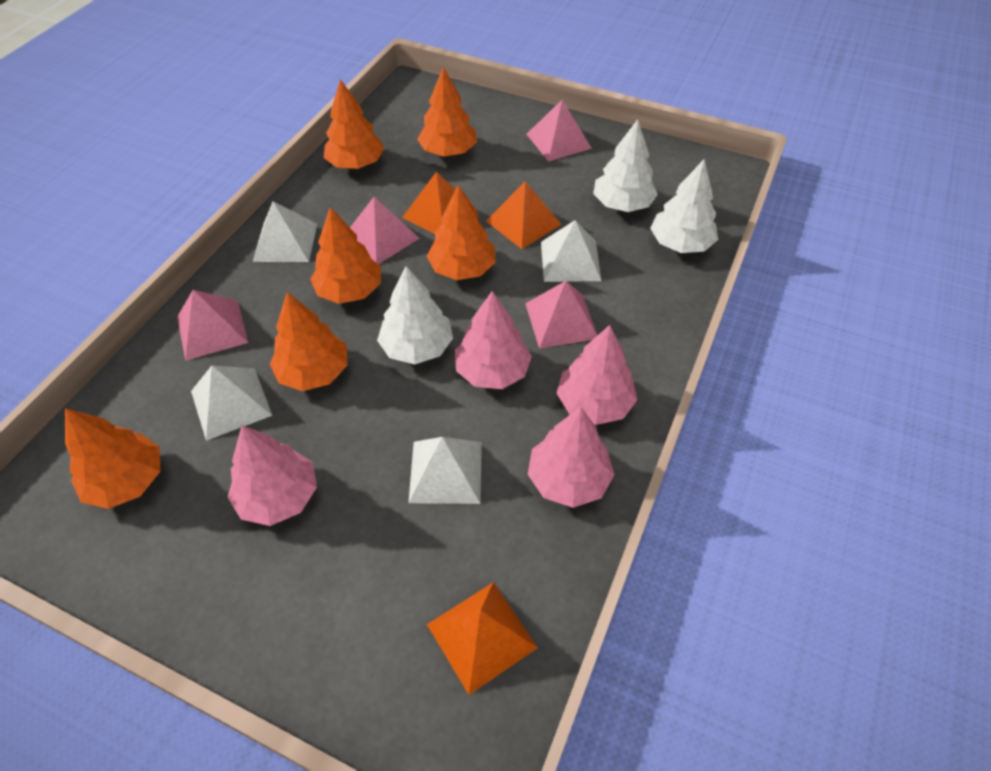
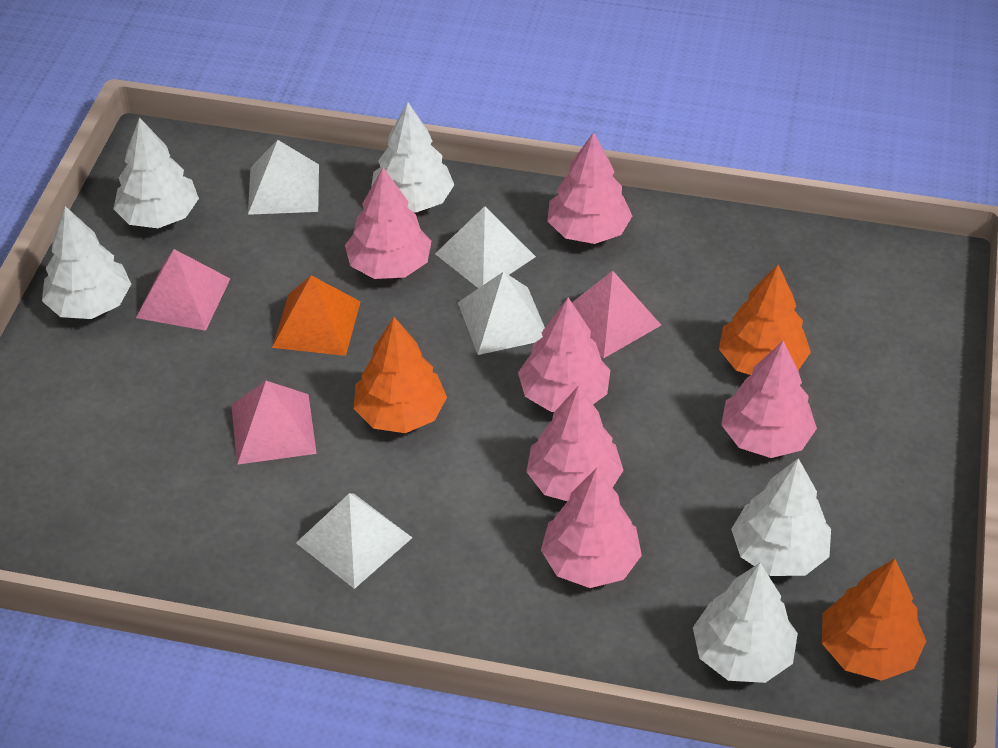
orange pyramid: 3 -> 1
orange tree: 6 -> 3
pink pyramid: 4 -> 3
pink tree: 4 -> 6
white tree: 3 -> 5

